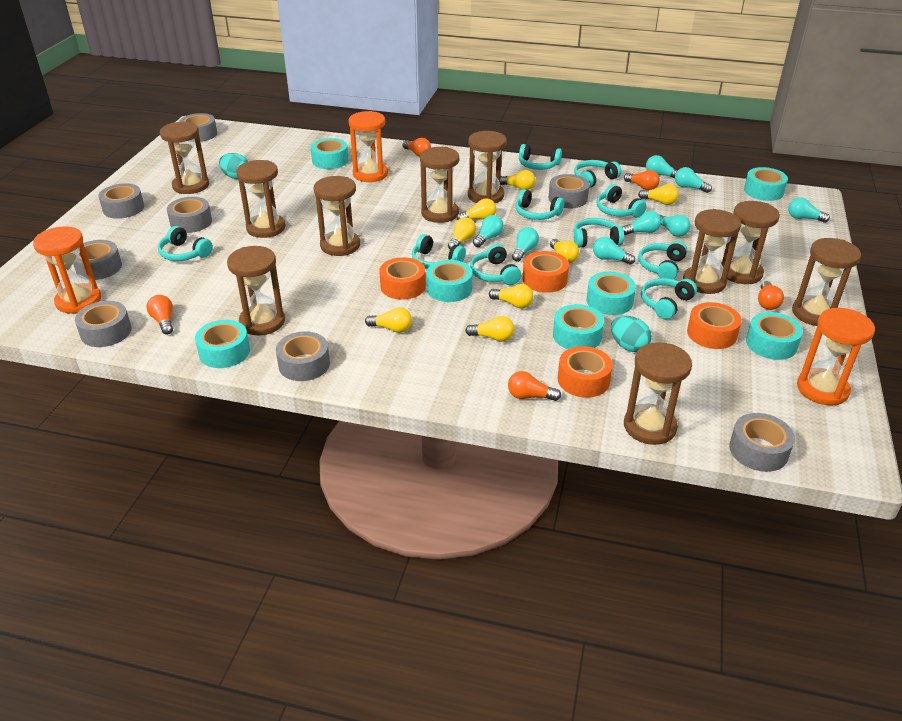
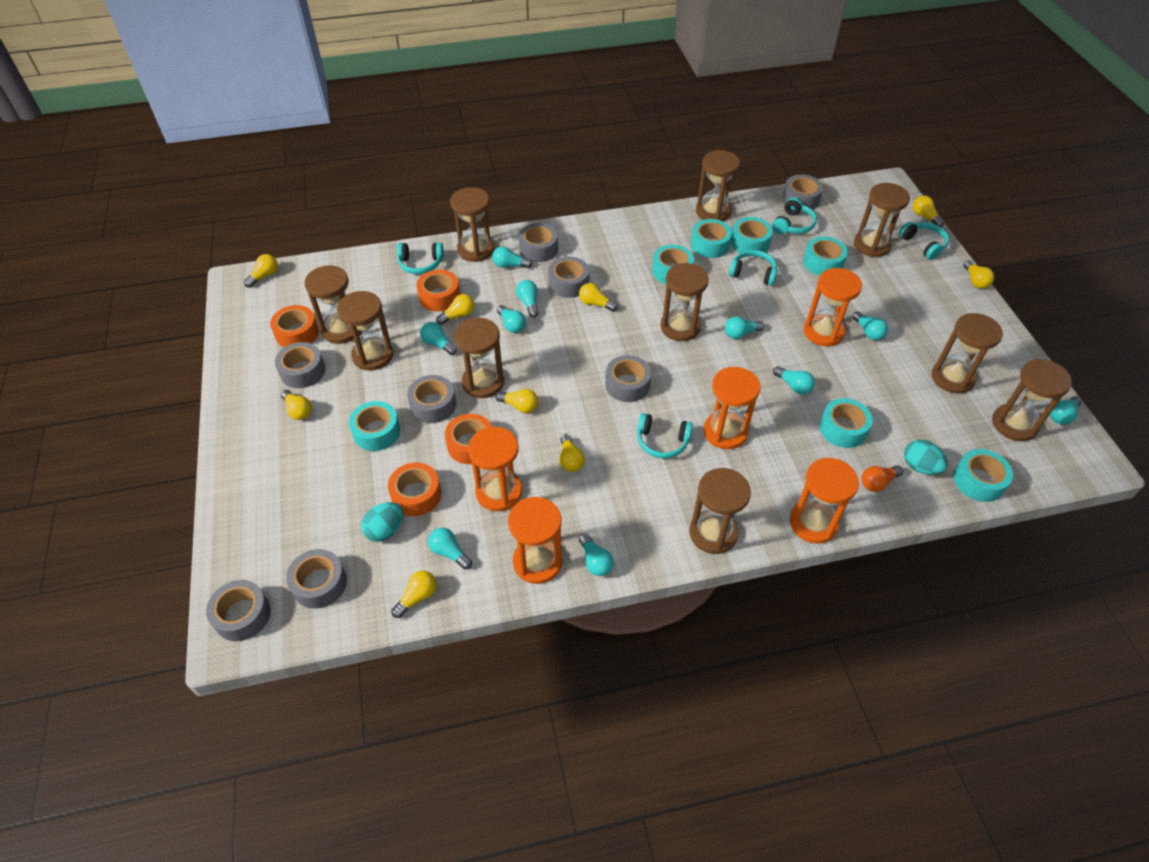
orange hourglass: 3 -> 5
orange light bulb: 5 -> 1
turquoise headphones: 10 -> 5
turquoise light bulb: 8 -> 10
yellow light bulb: 8 -> 9

